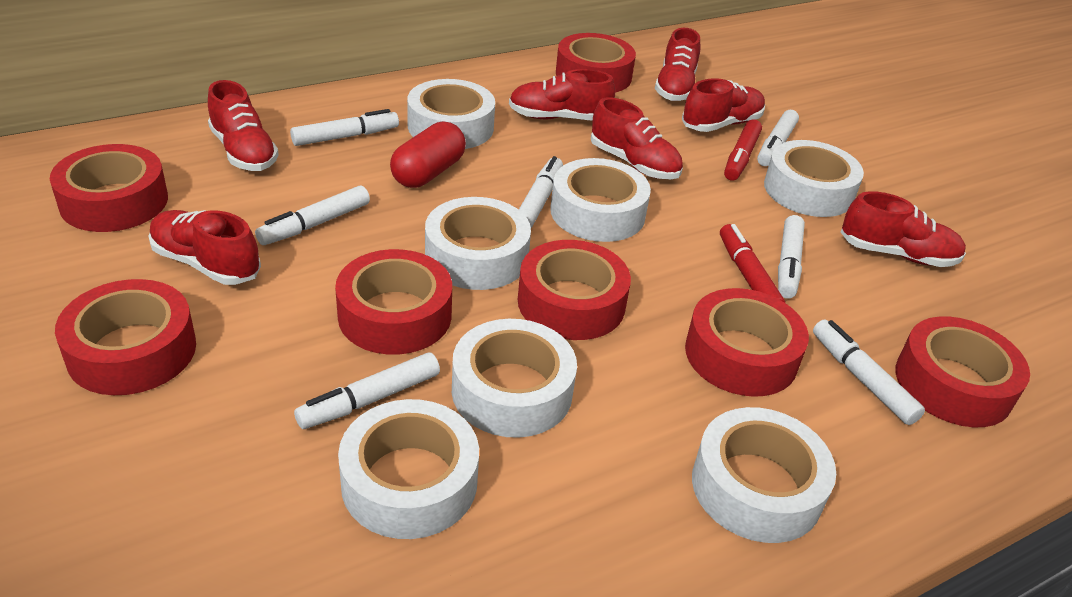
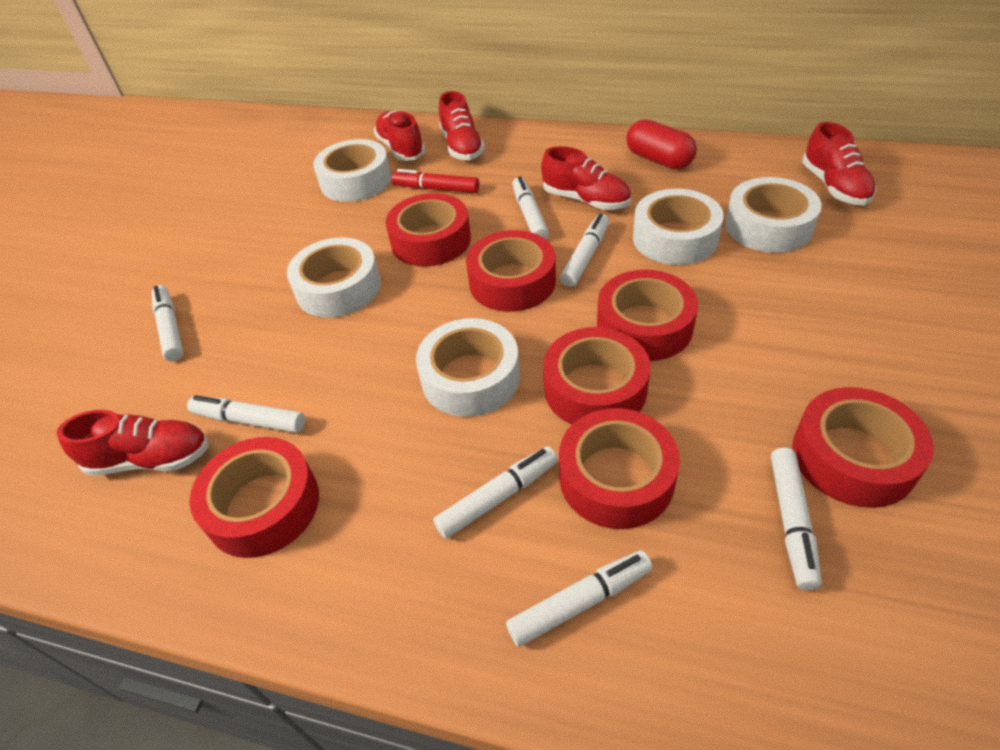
red marker: 2 -> 1
red shoe: 7 -> 5
white tape: 7 -> 5

